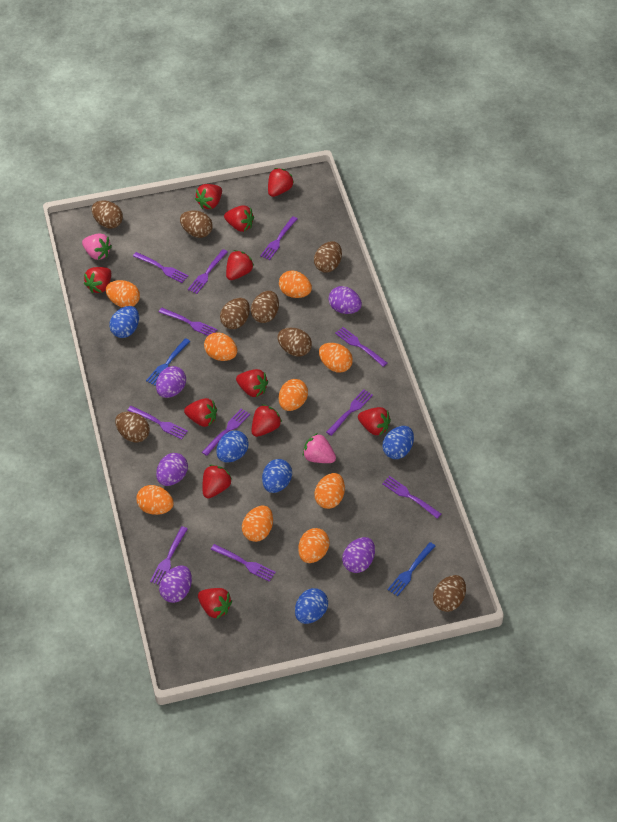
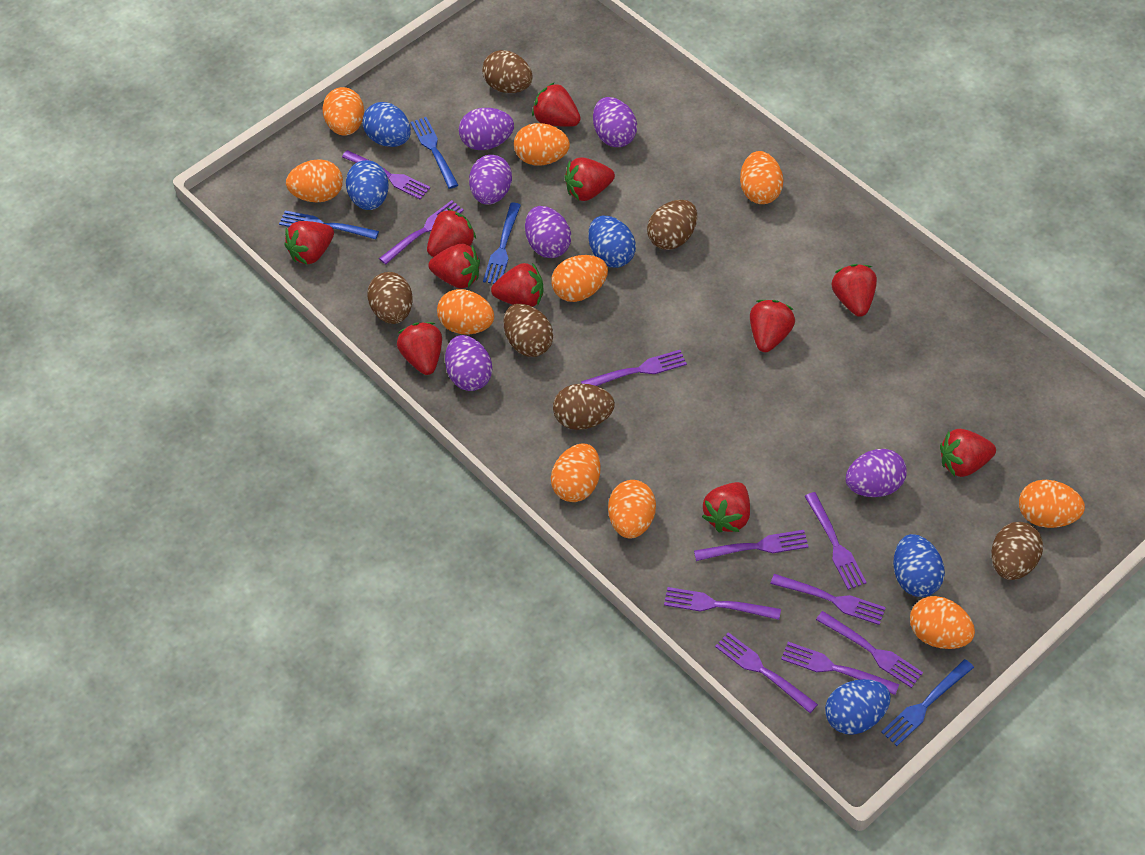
blue fork: 2 -> 4
brown egg: 8 -> 6
orange egg: 9 -> 10
pink strawberry: 2 -> 0
purple egg: 5 -> 6
purple fork: 11 -> 10

